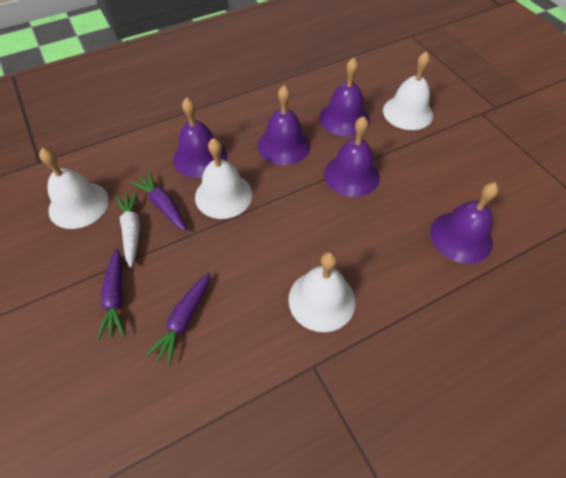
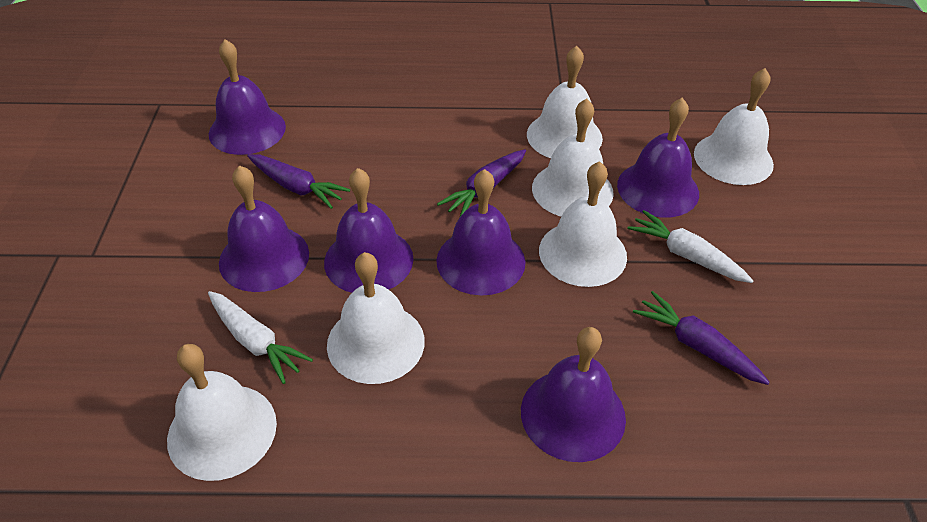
purple bell: 5 -> 6
white bell: 4 -> 6
white carrot: 1 -> 2

